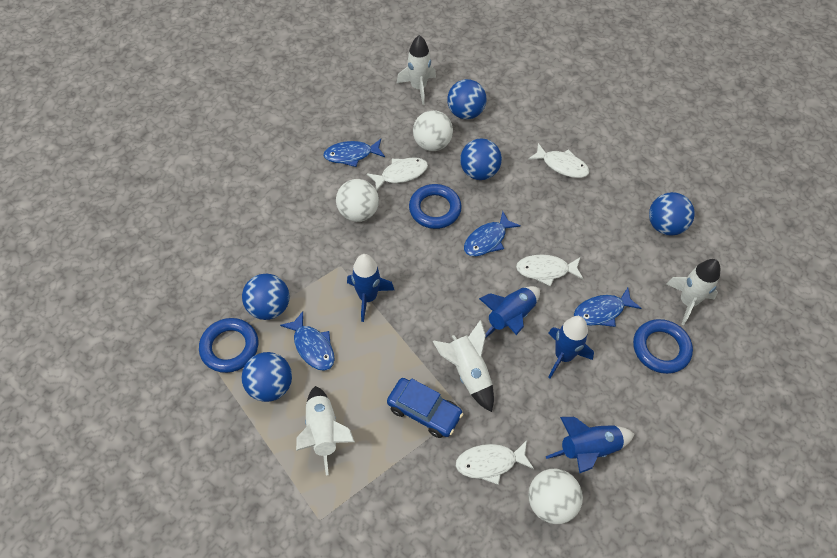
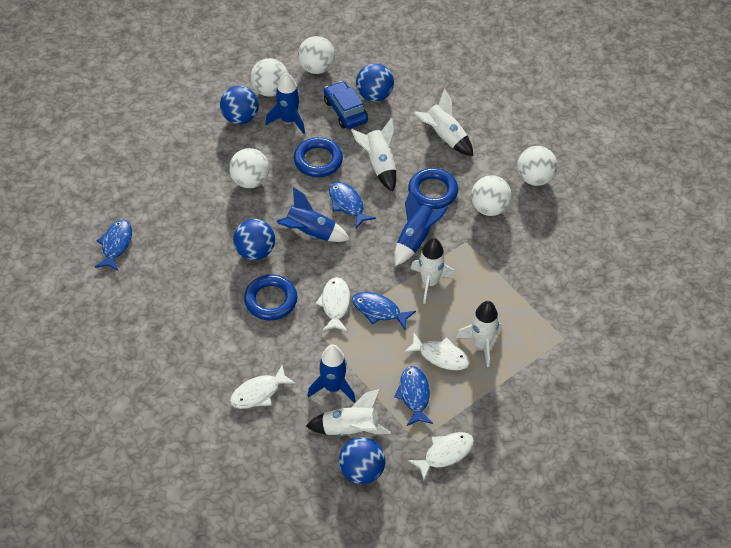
blue ball: 5 -> 4
white ball: 3 -> 5
white rocket: 4 -> 5

